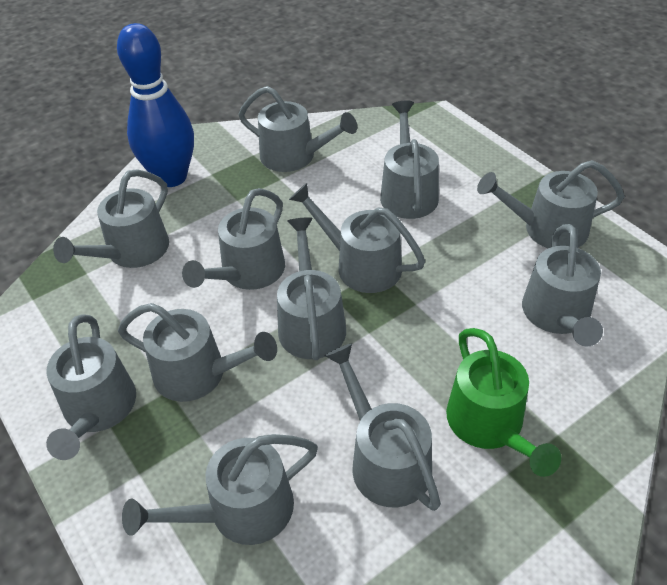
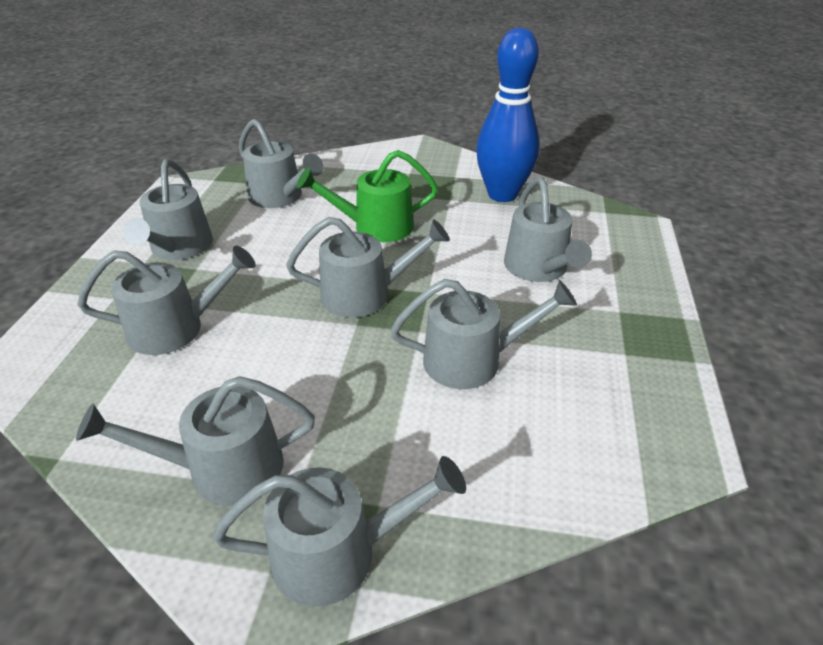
grey watering can: 12 -> 8

